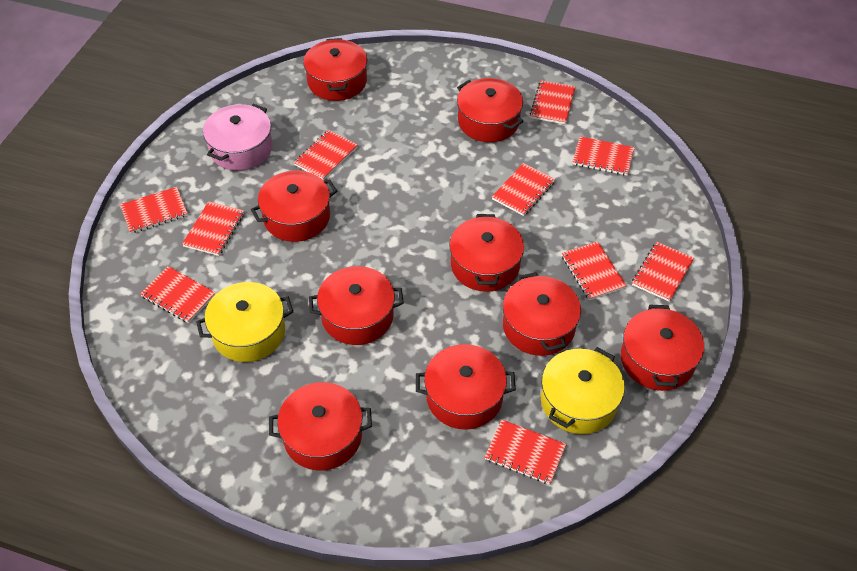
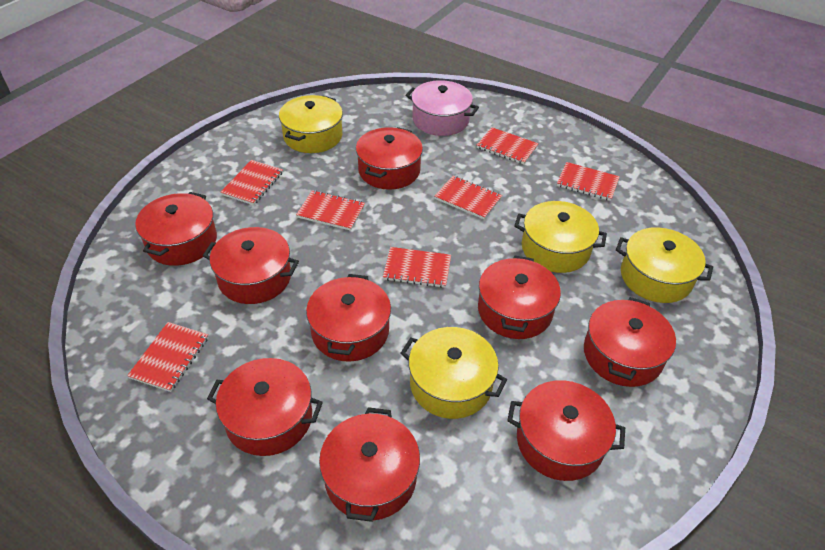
red notebook: 10 -> 7
yellow pot: 2 -> 4

